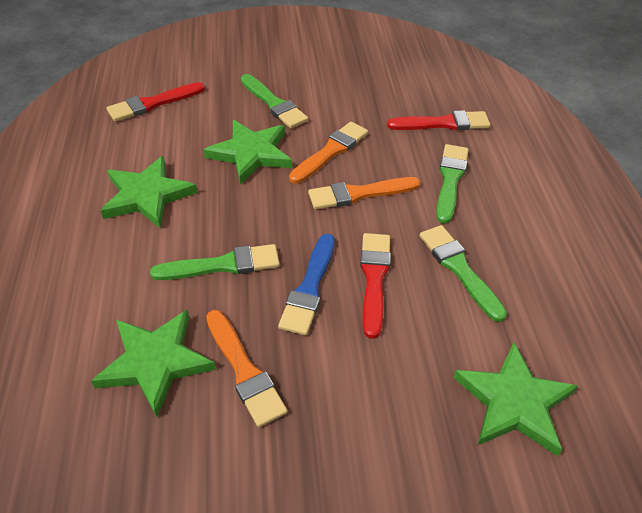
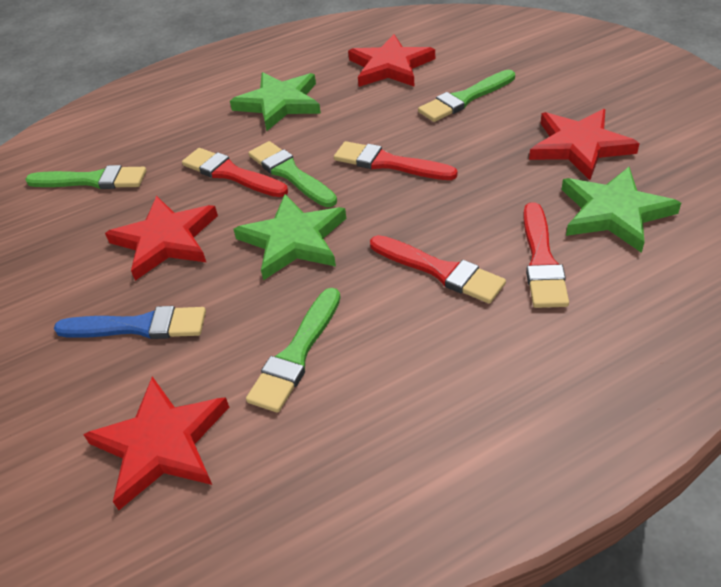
green star: 4 -> 3
orange brush: 3 -> 0
red brush: 3 -> 4
red star: 0 -> 4

